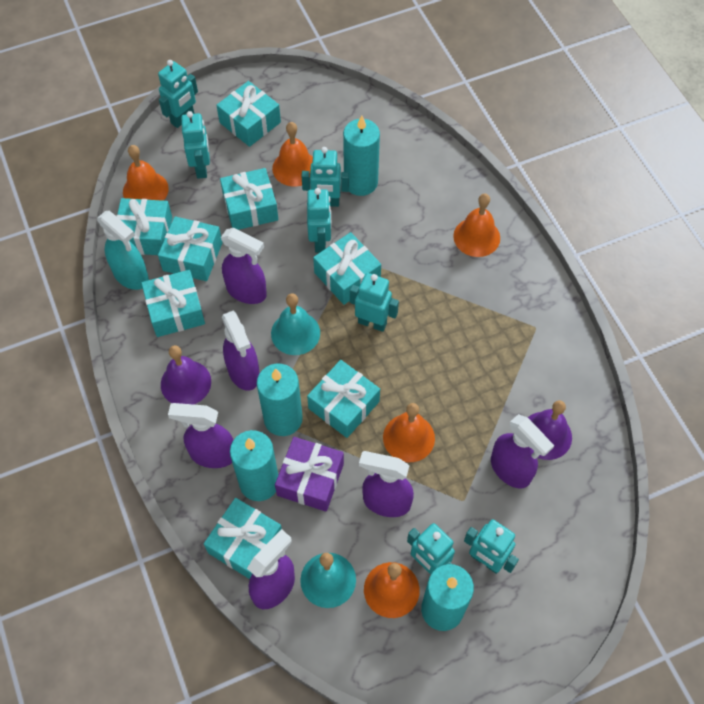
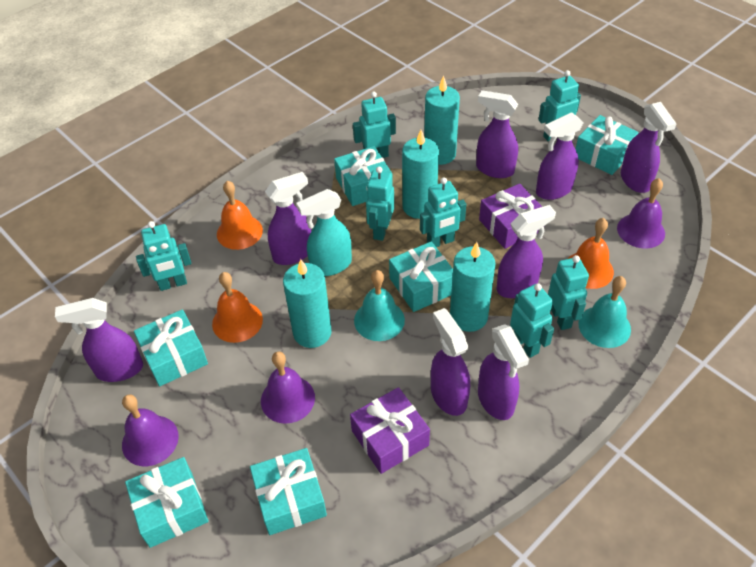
orange bell: 5 -> 3
purple bell: 2 -> 3
purple gift: 1 -> 2
purple spray bottle: 6 -> 8
turquoise gift: 8 -> 6

